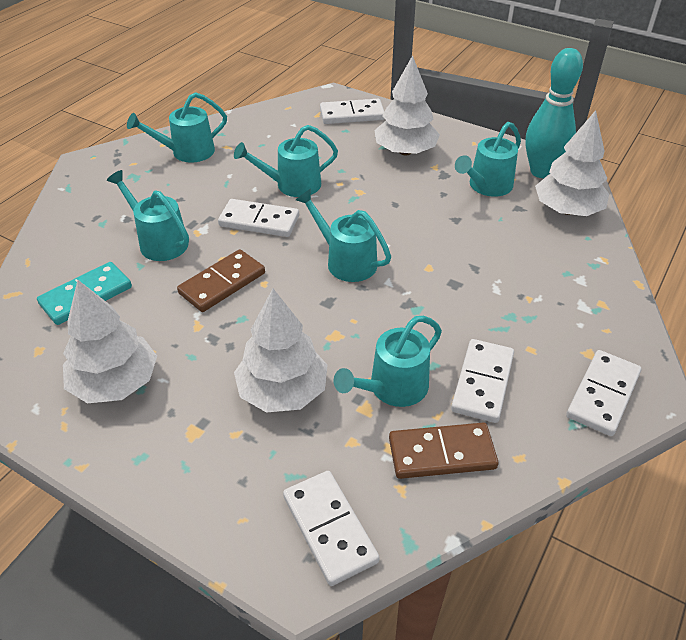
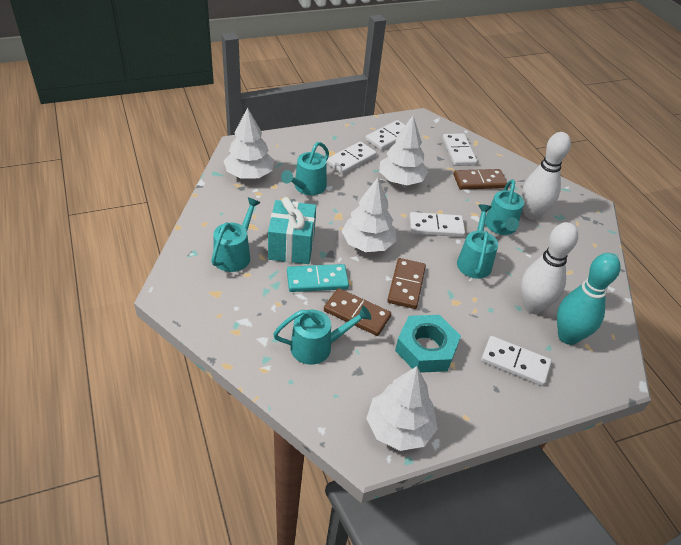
brown domino: 2 -> 3
turquoise gift: 0 -> 1
turquoise nut: 0 -> 1
turquoise watering can: 6 -> 5
white bowling pin: 0 -> 2

